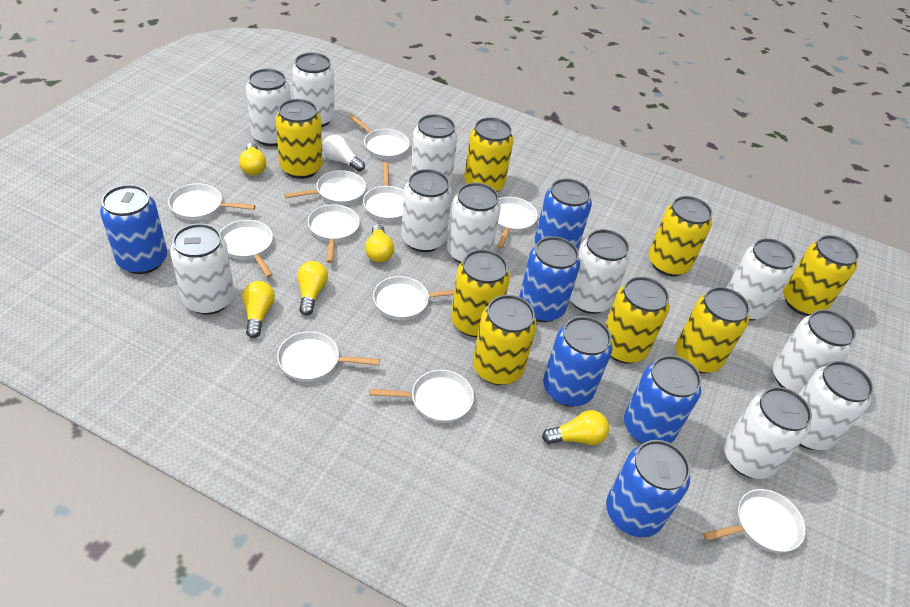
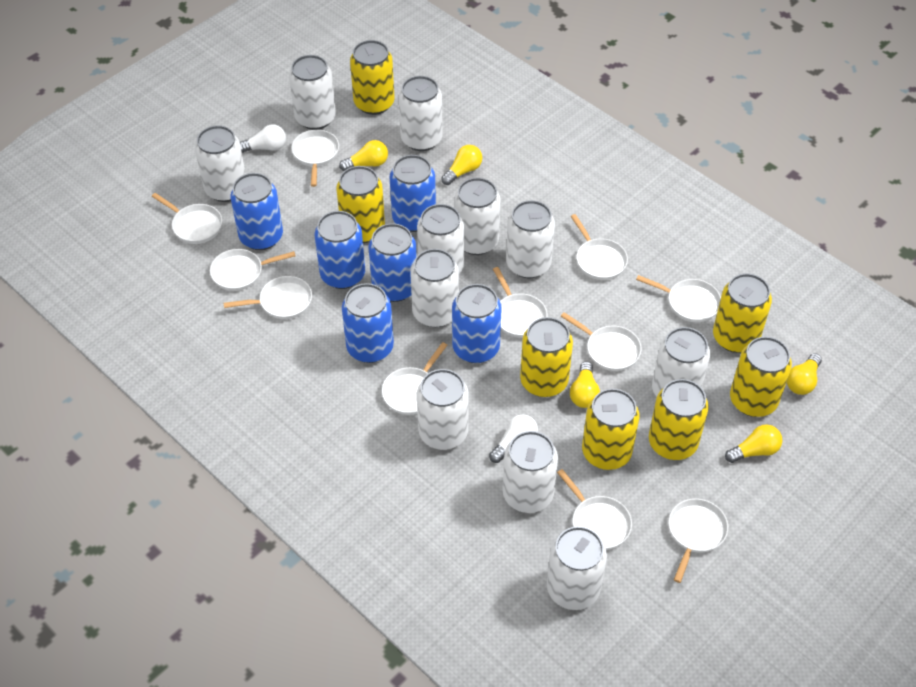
white light bulb: 1 -> 2
yellow can: 8 -> 7

